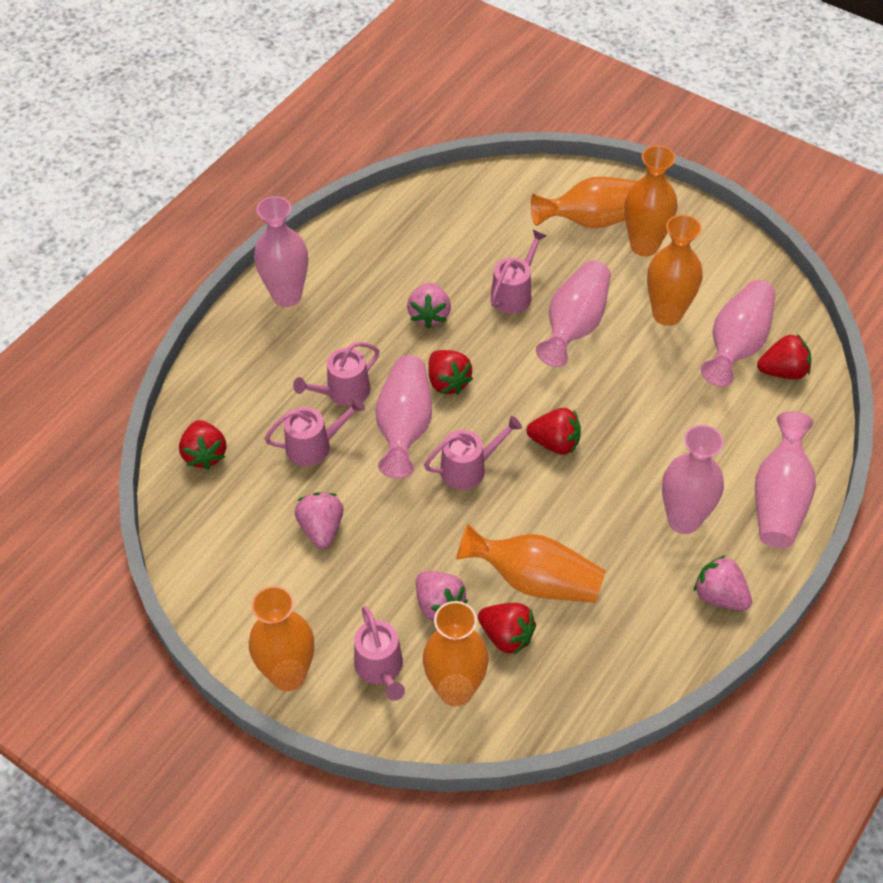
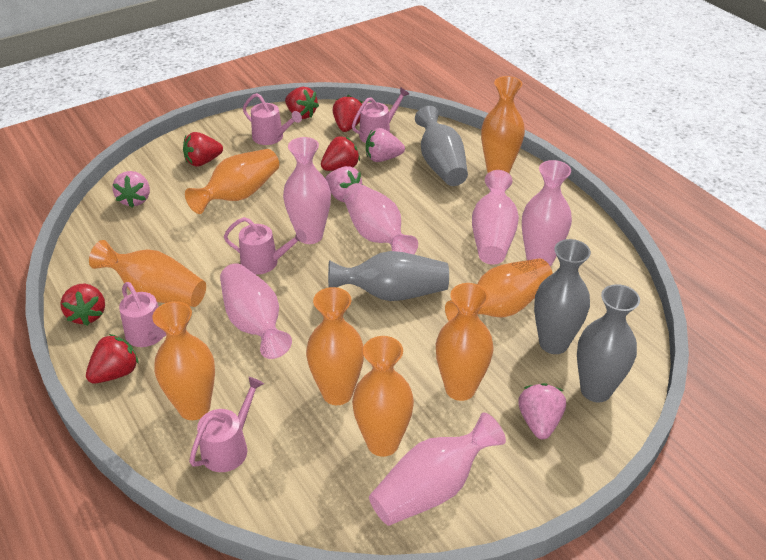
grey vase: 0 -> 4
orange vase: 6 -> 8
red strawberry: 5 -> 6

